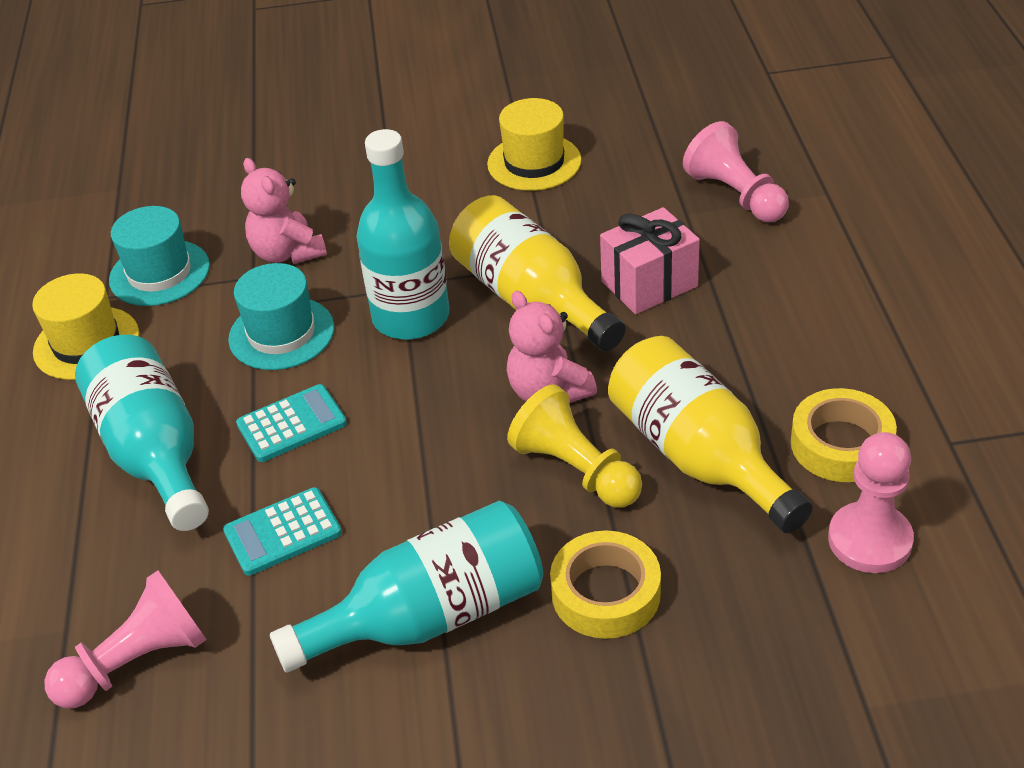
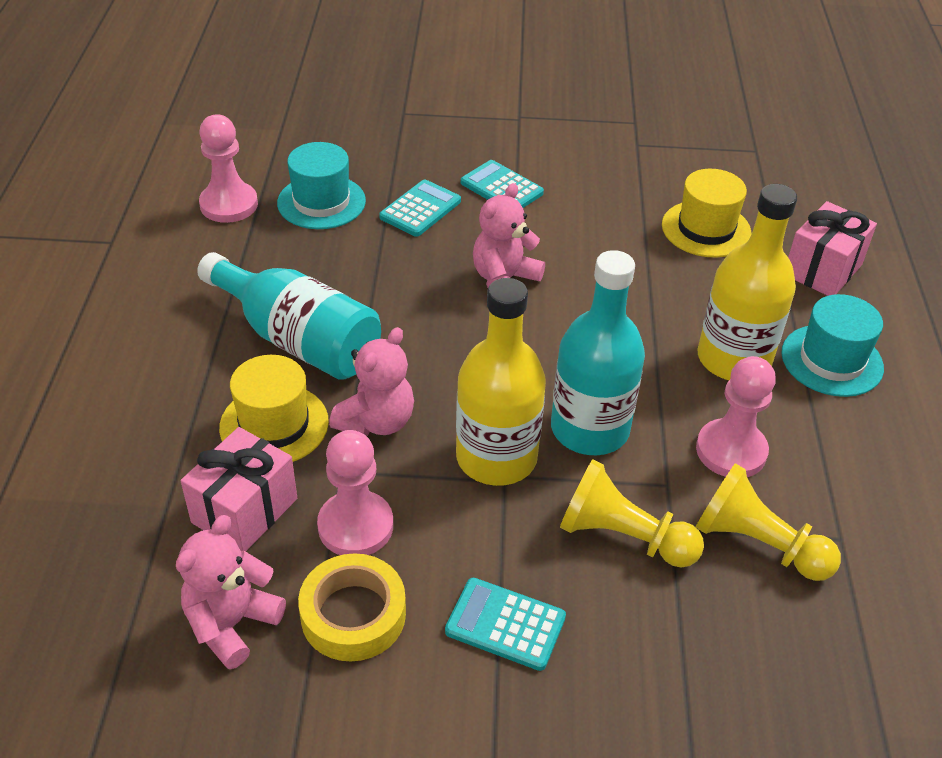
pink gift: 1 -> 2
pink teddy bear: 2 -> 3
turquoise bottle: 3 -> 2
turquoise calculator: 2 -> 3
yellow pawn: 1 -> 2
yellow tape: 2 -> 1

